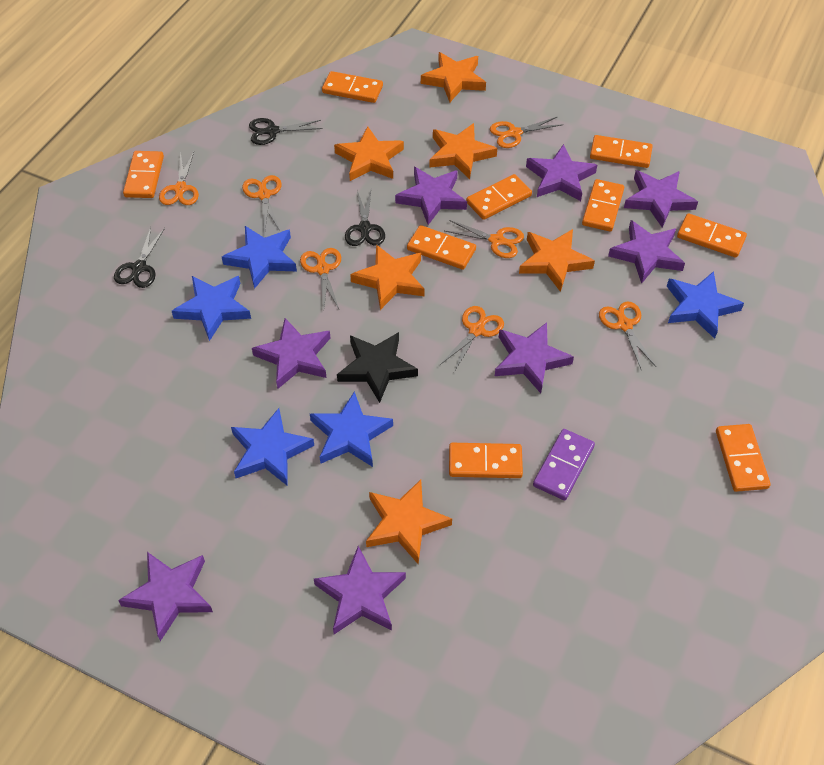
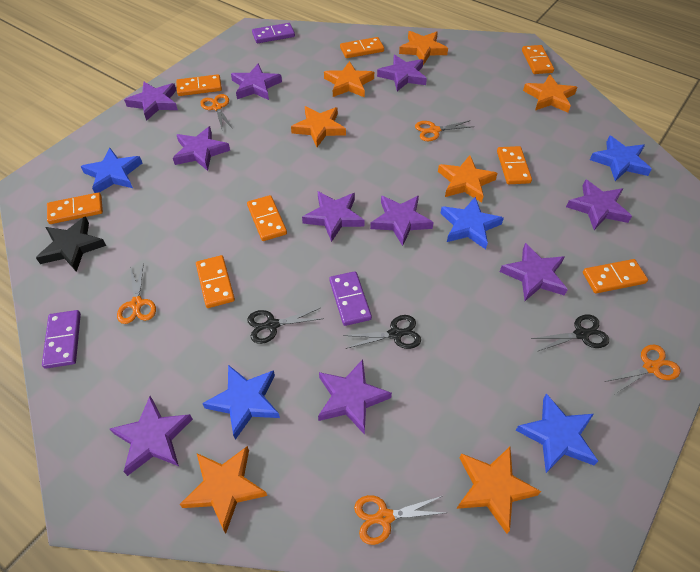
orange domino: 9 -> 8
orange scissors: 7 -> 5
orange star: 6 -> 7
purple domino: 1 -> 3
purple star: 8 -> 10

